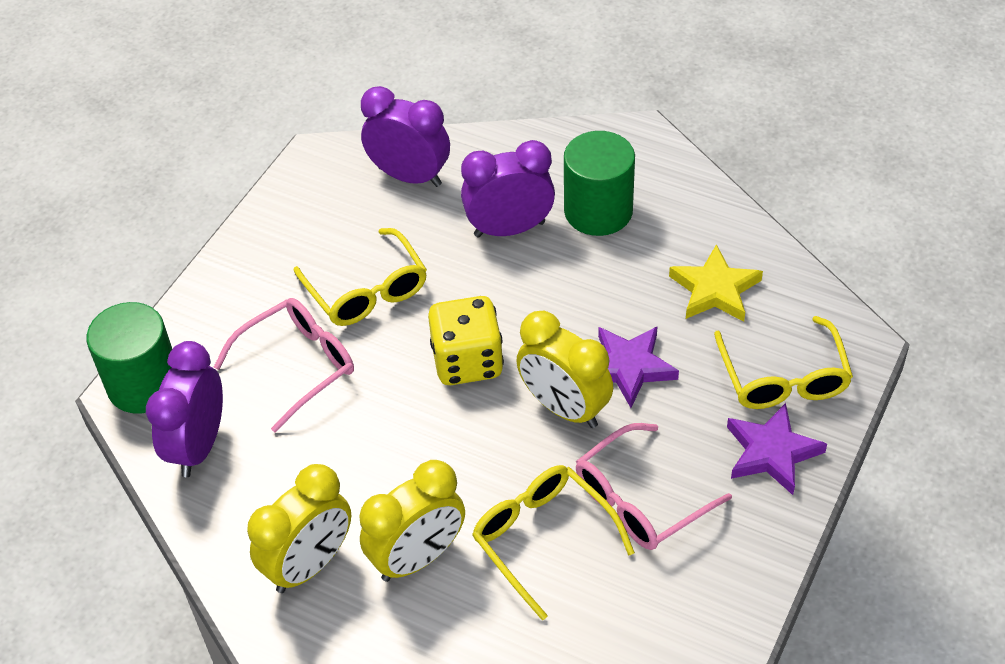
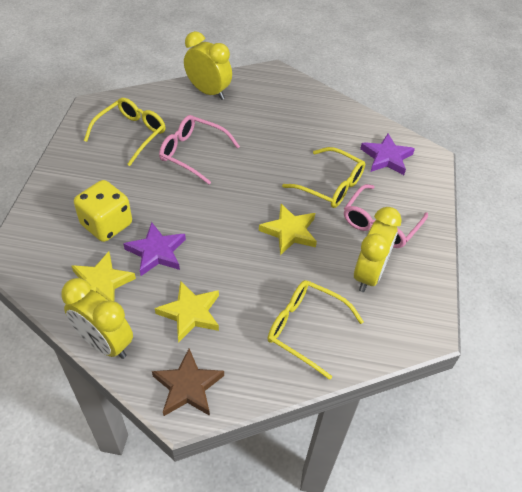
brown star: 0 -> 1
green cylinder: 2 -> 0
purple clock: 3 -> 0
yellow star: 1 -> 3

